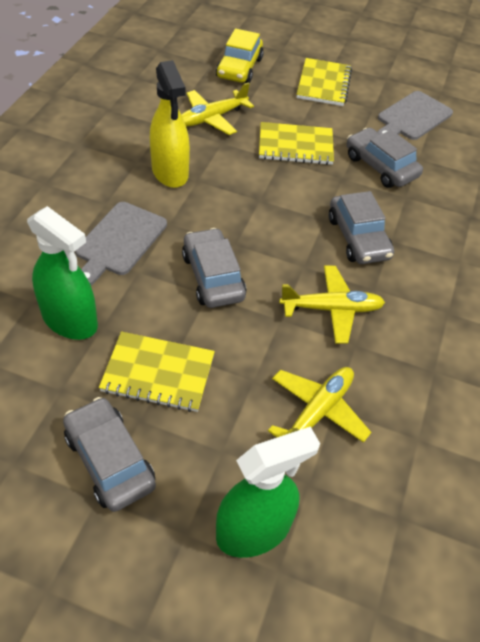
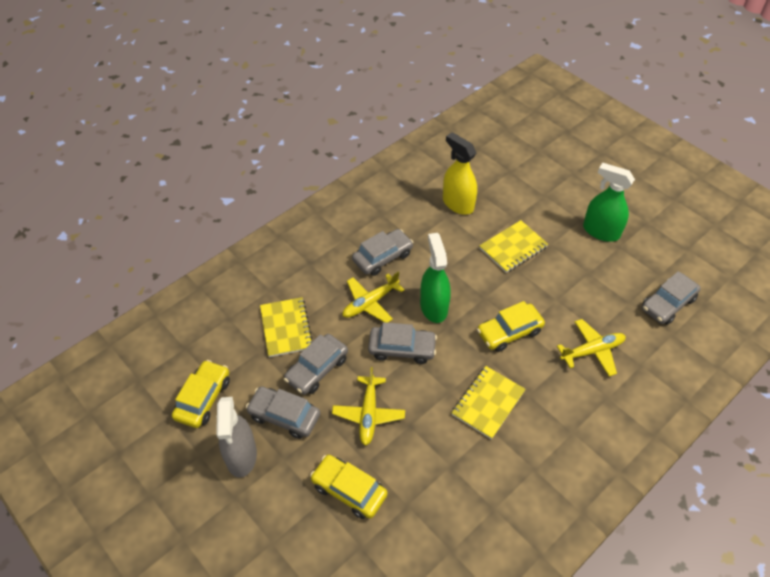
grey car: 4 -> 5
grey cutting board: 2 -> 0
grey spray bottle: 0 -> 1
yellow car: 1 -> 3

